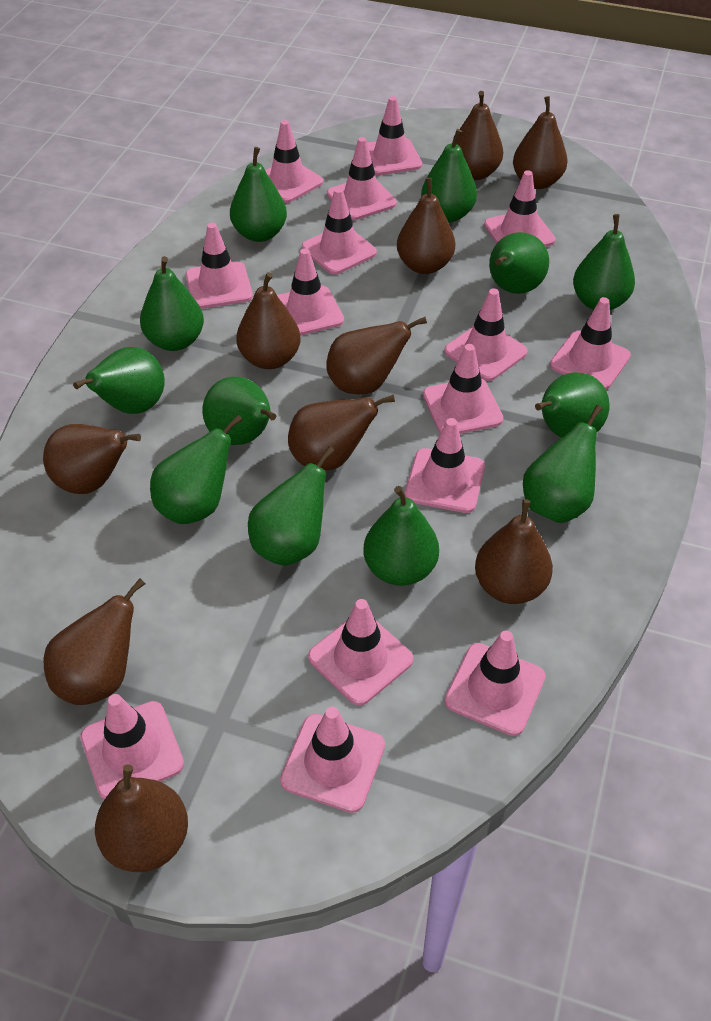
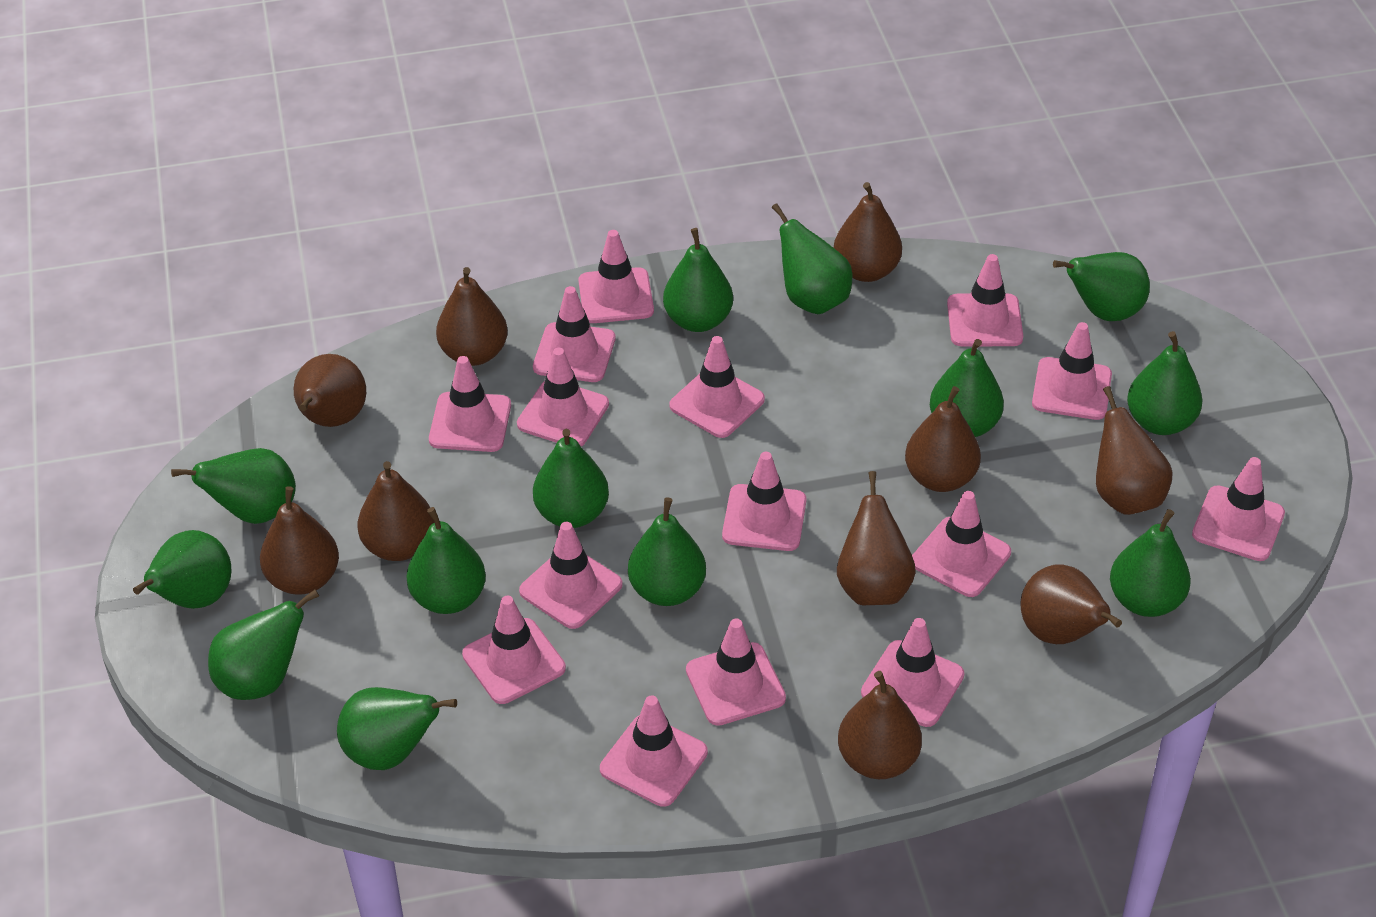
green pear: 12 -> 13

